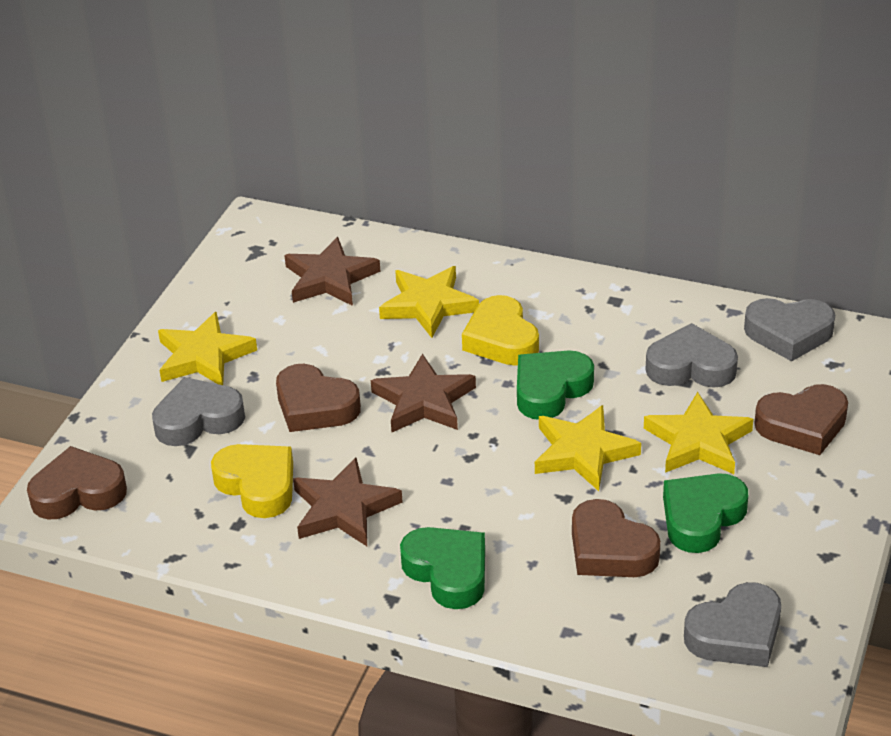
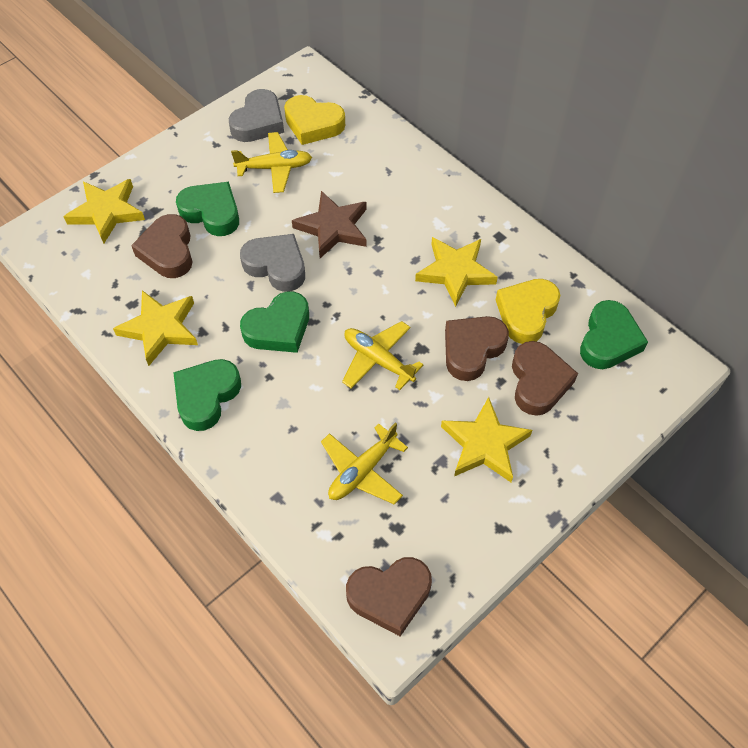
brown star: 3 -> 1
green heart: 3 -> 4
grey heart: 4 -> 2
yellow plane: 0 -> 3

